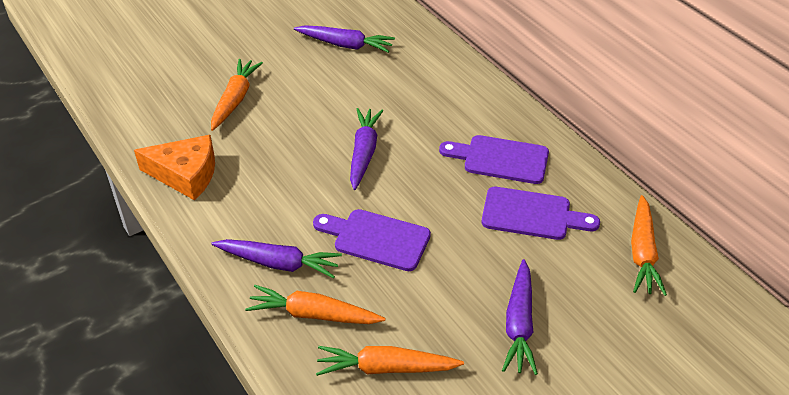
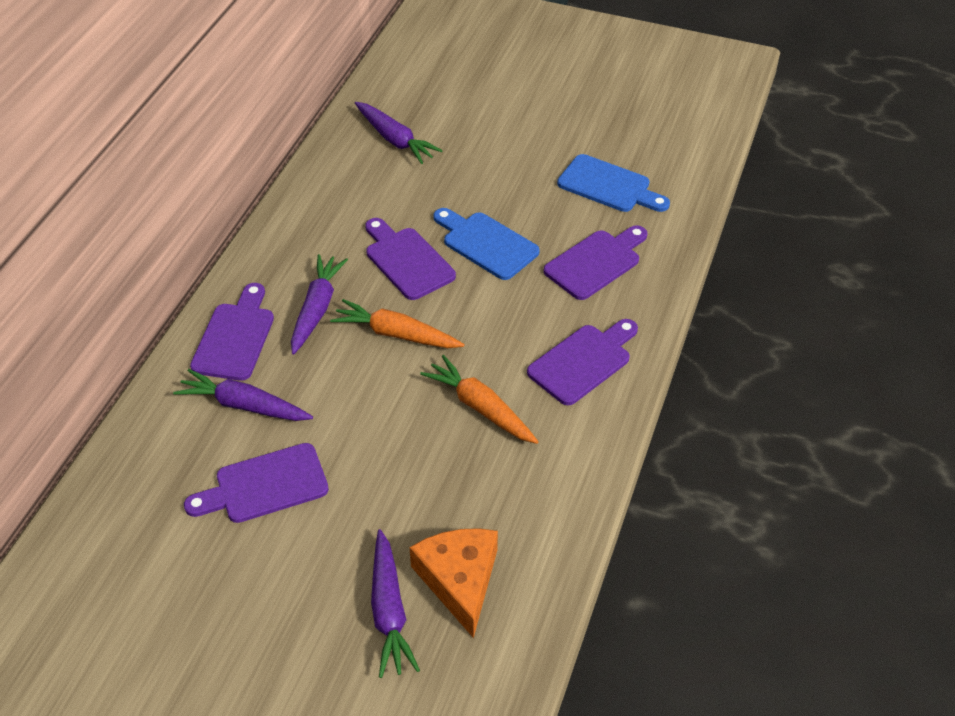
blue cutting board: 0 -> 2
orange carrot: 4 -> 2
purple cutting board: 3 -> 5

